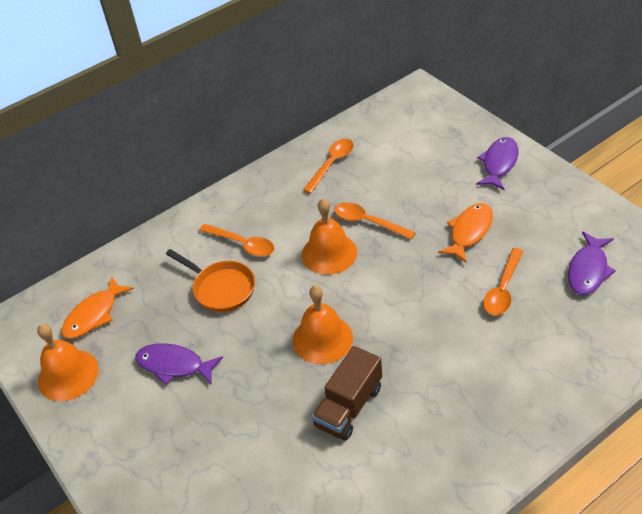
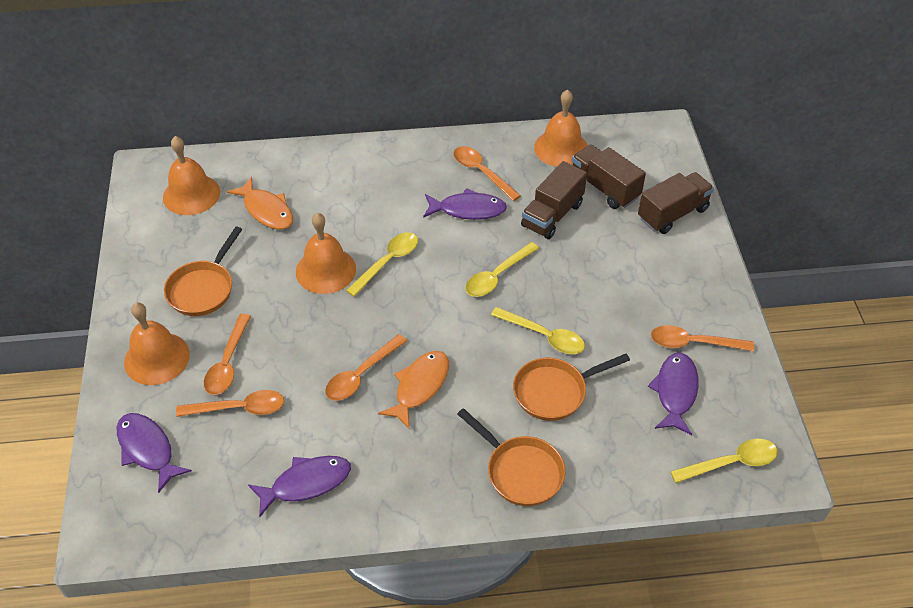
brown truck: 1 -> 3
orange bell: 3 -> 4
orange pan: 1 -> 3
orange spoon: 4 -> 5
purple fish: 3 -> 4
yellow spoon: 0 -> 4

